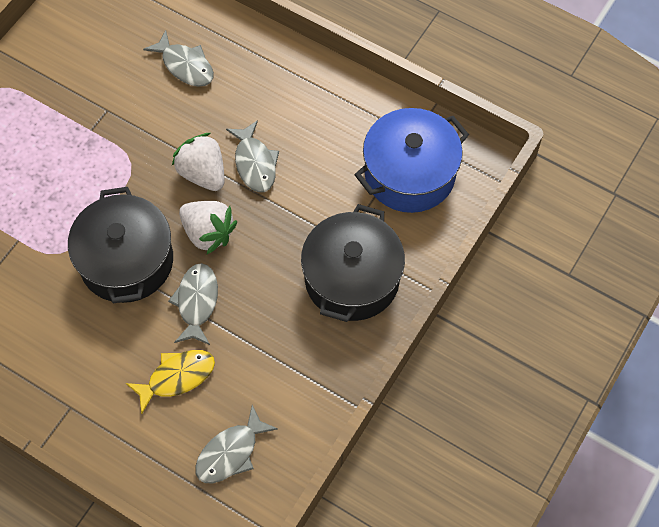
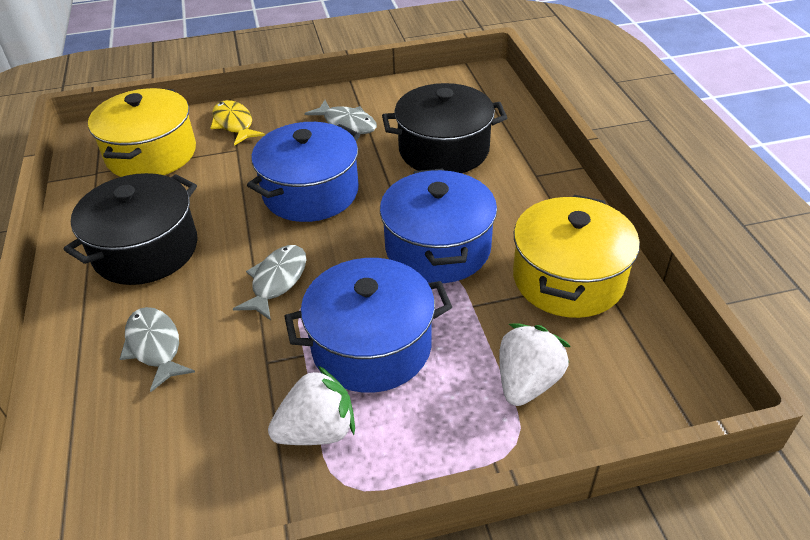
blue pot: 1 -> 3
grey fish: 4 -> 3
yellow pot: 0 -> 2

